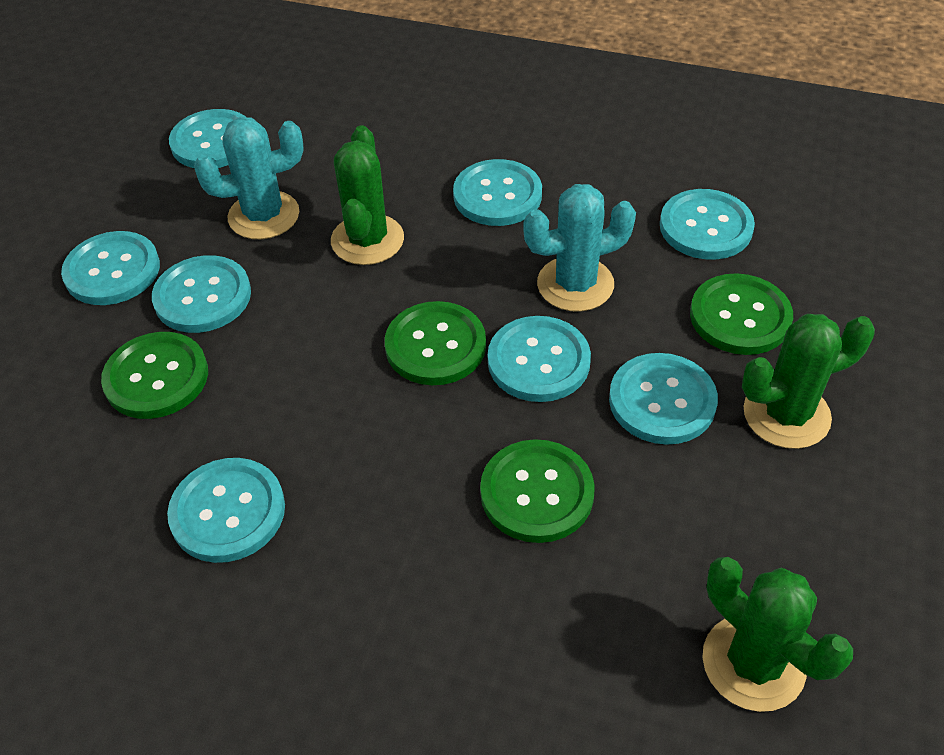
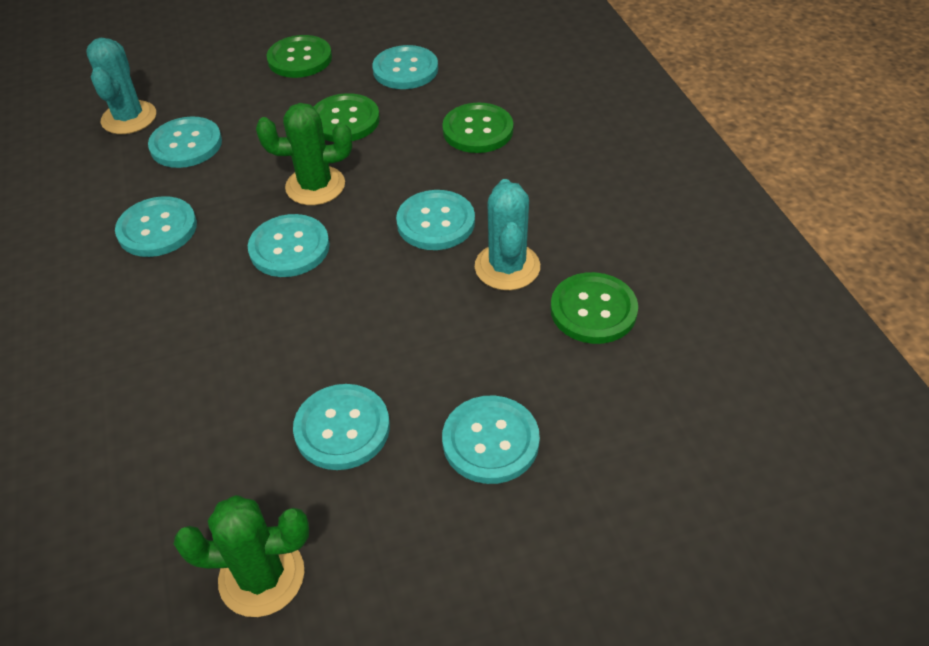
green cactus: 3 -> 2
turquoise button: 8 -> 7

